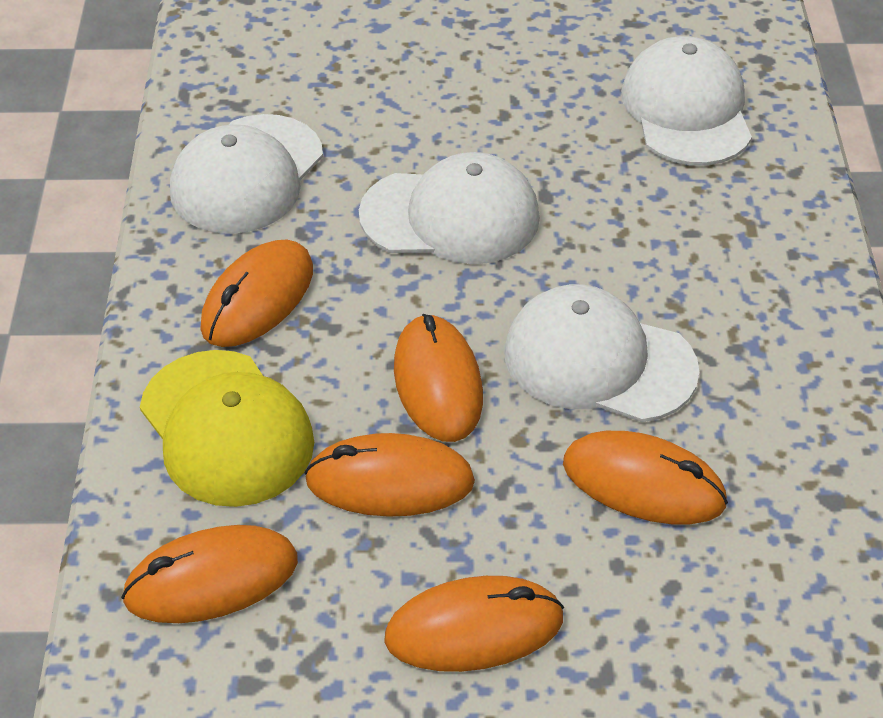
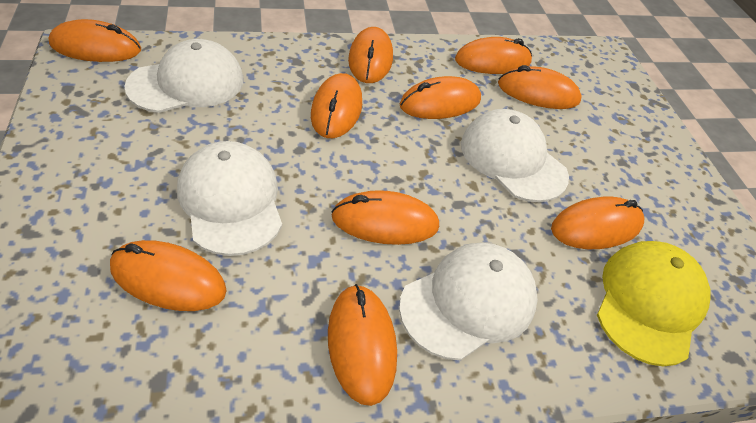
orange mouse: 6 -> 10

